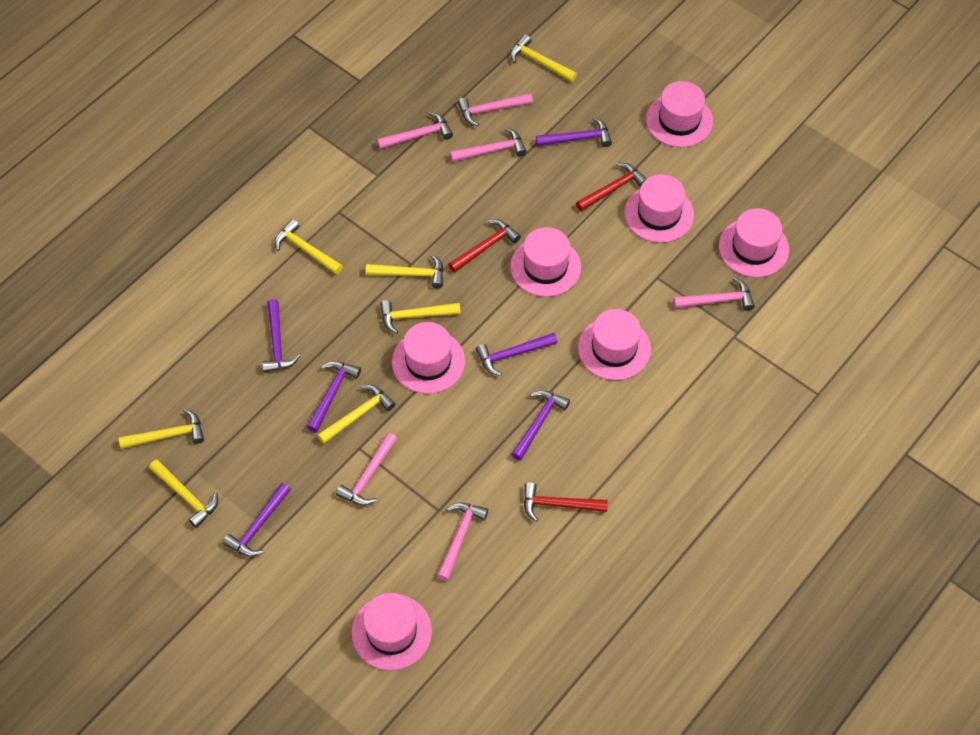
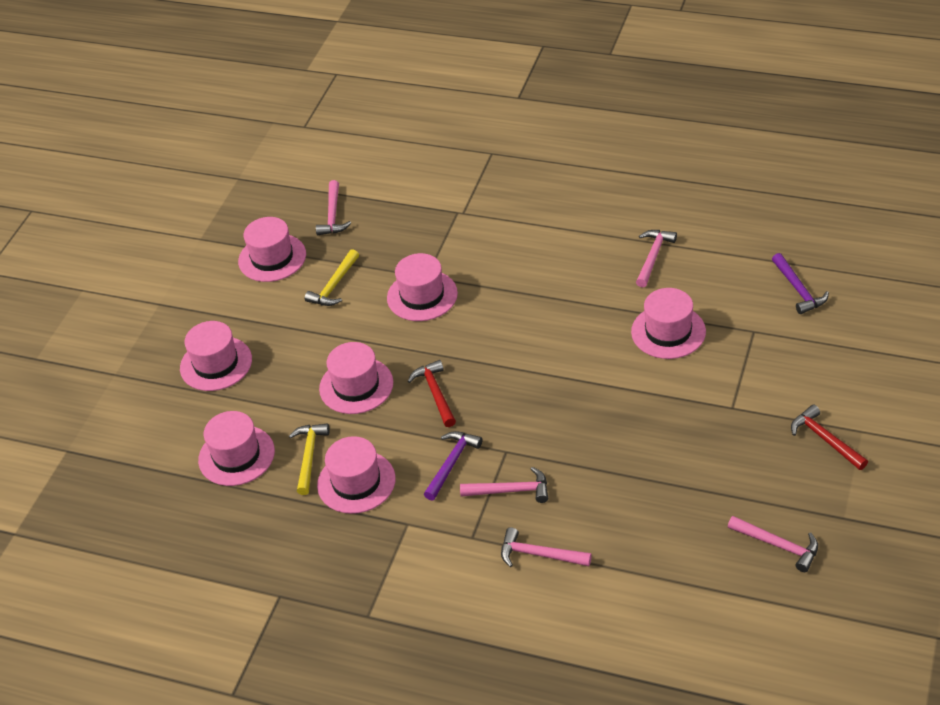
pink hammer: 6 -> 5
purple hammer: 6 -> 2
red hammer: 3 -> 2
yellow hammer: 7 -> 2

